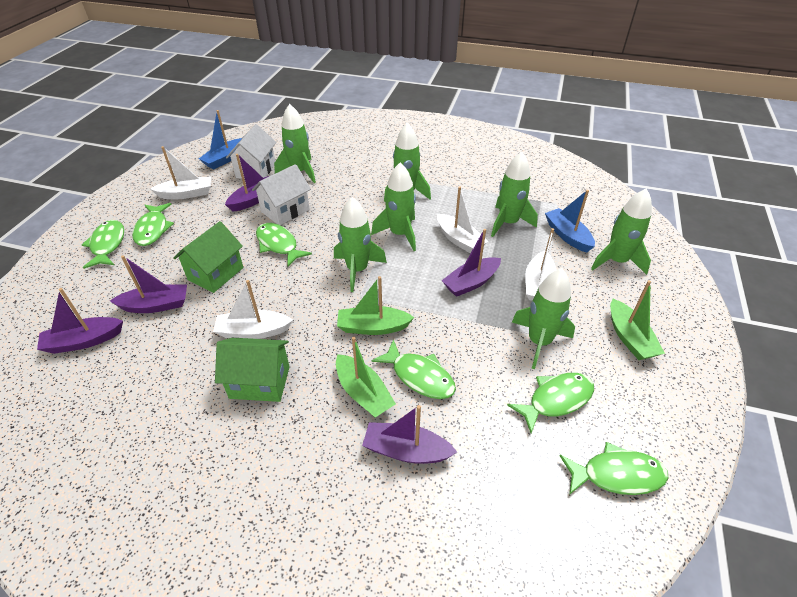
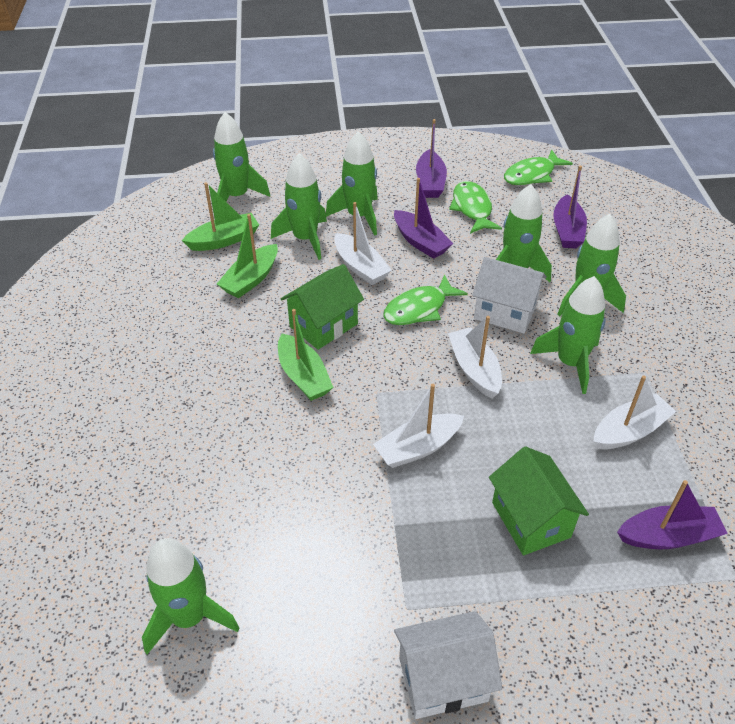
blue boat: 2 -> 0
green fish: 6 -> 3
purple boat: 5 -> 4

